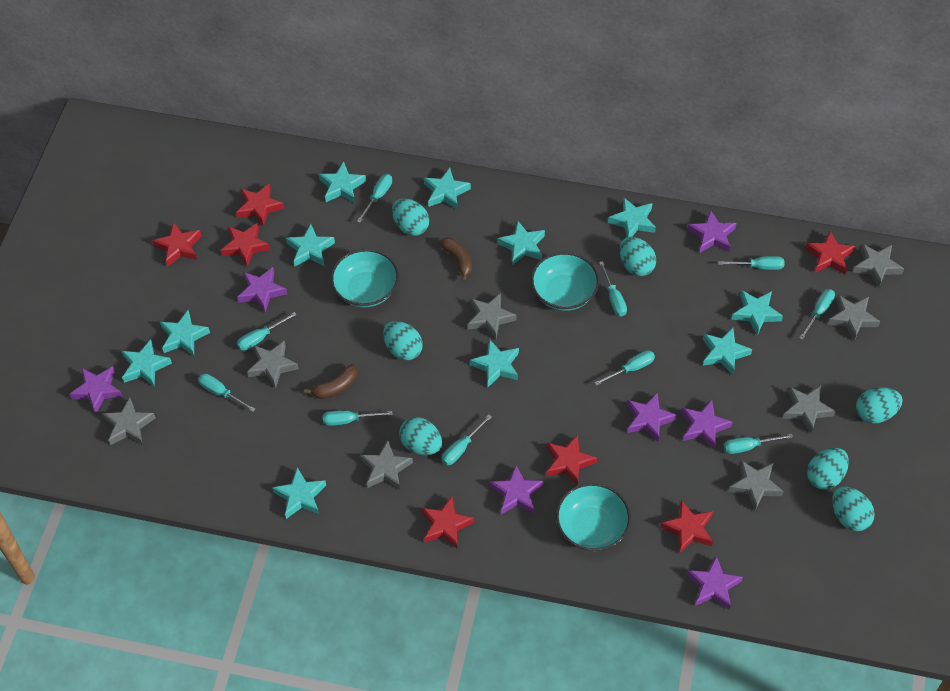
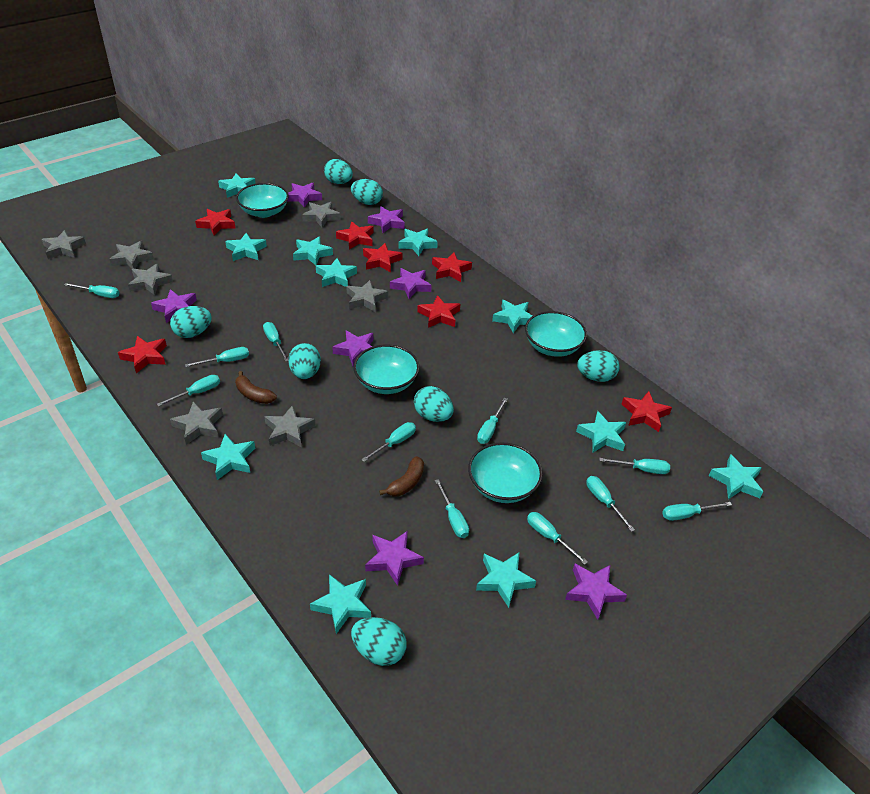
grey star: 8 -> 7
turquoise bowl: 3 -> 4
turquoise screwdriver: 10 -> 11

